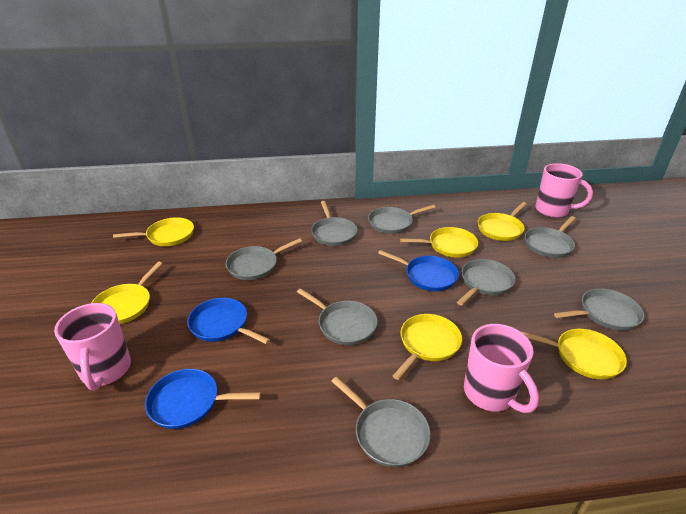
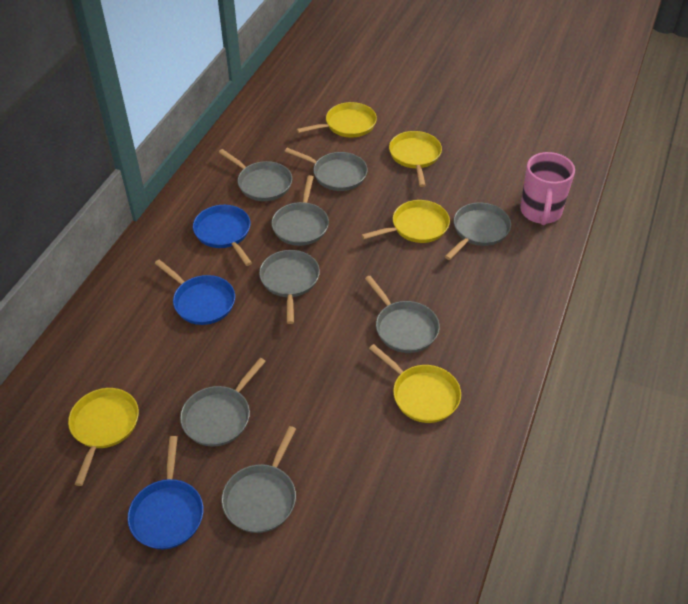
pink mug: 3 -> 1
yellow pan: 6 -> 5

